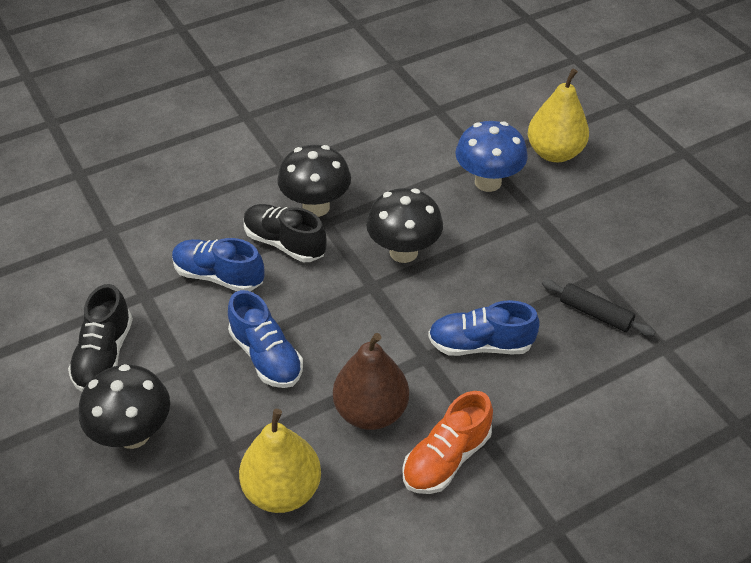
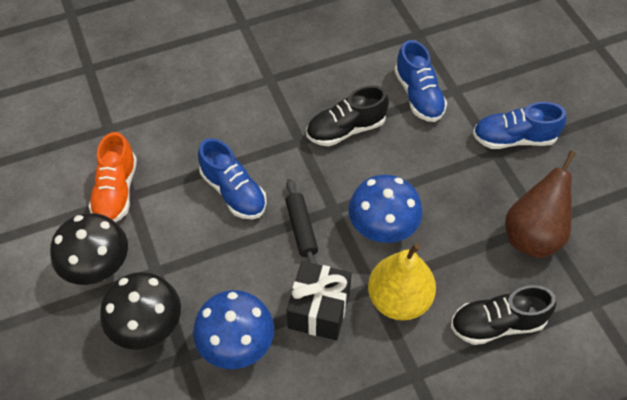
black gift: 0 -> 1
black mushroom: 3 -> 2
blue mushroom: 1 -> 2
yellow pear: 2 -> 1

